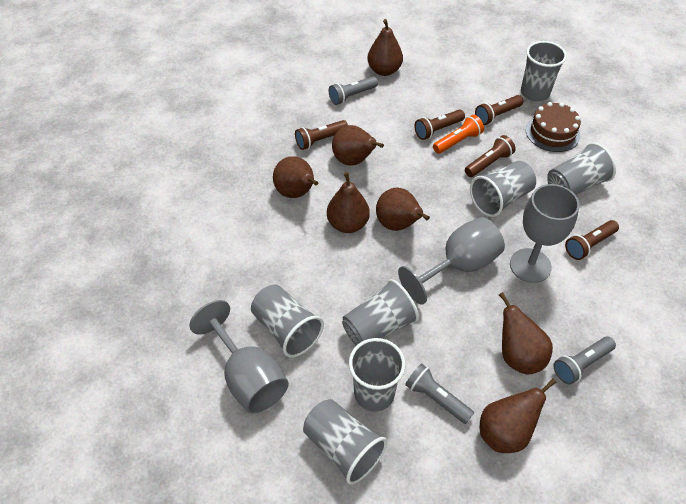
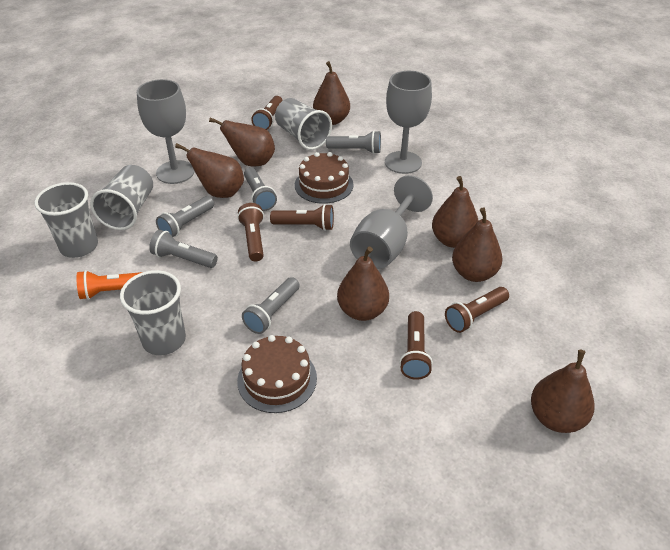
brown cake: 1 -> 2
grey cup: 7 -> 4
grey flashlight: 3 -> 5

